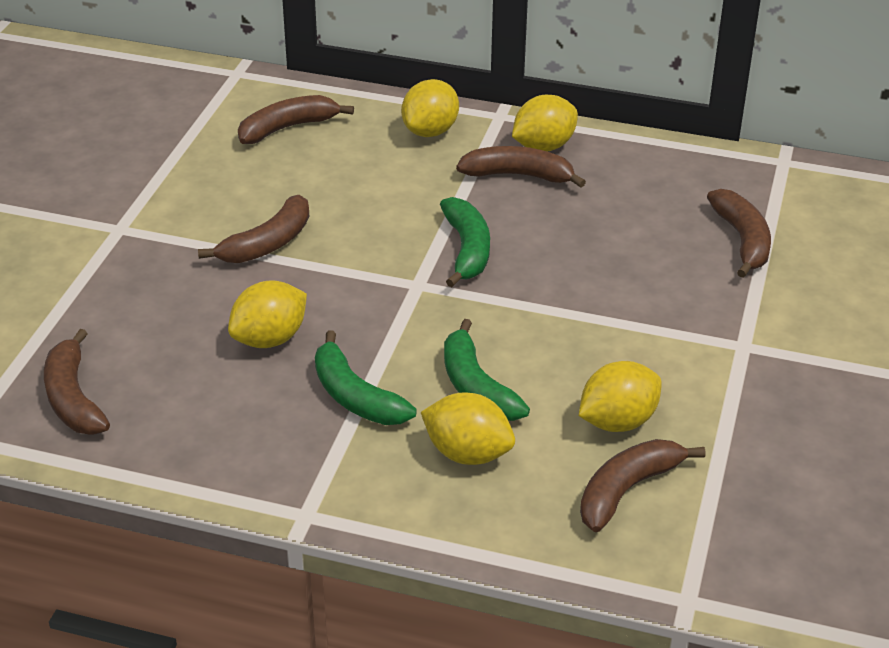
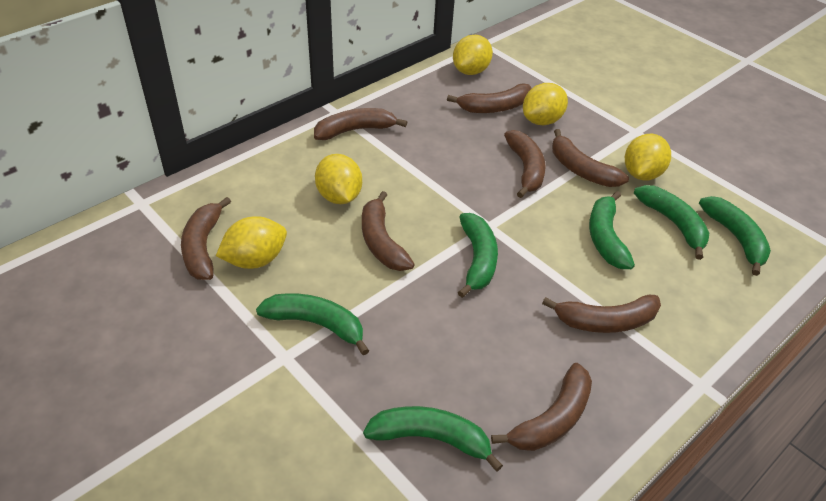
brown banana: 6 -> 8
green banana: 3 -> 6

